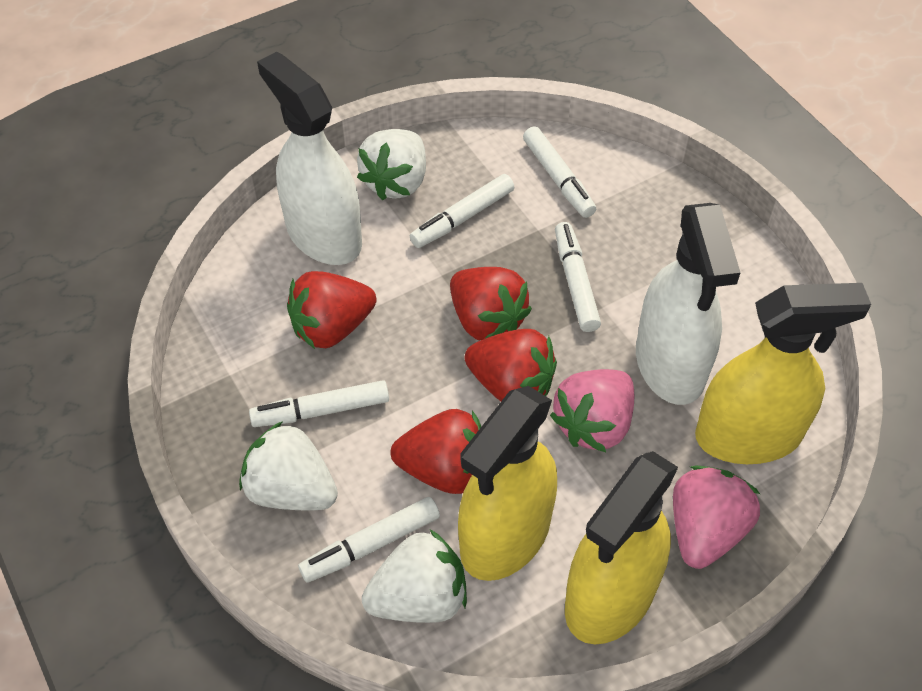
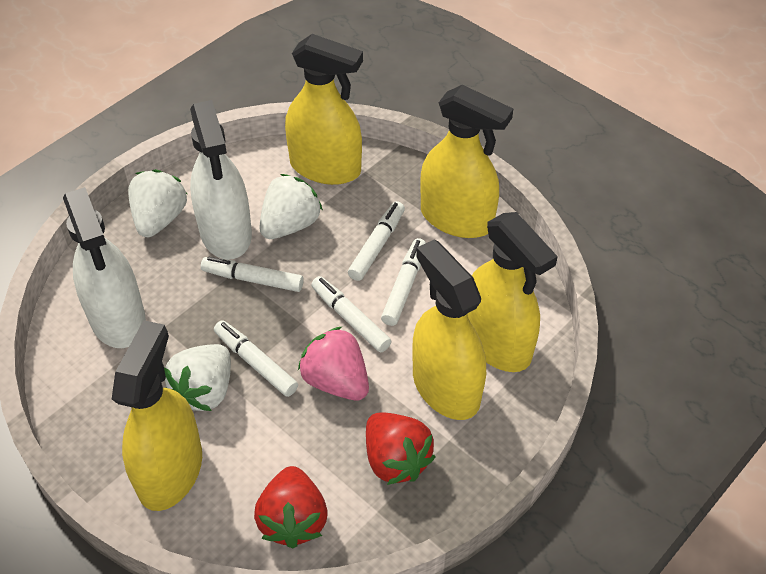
pink strawberry: 2 -> 1
red strawberry: 4 -> 2
yellow spray bottle: 3 -> 5

